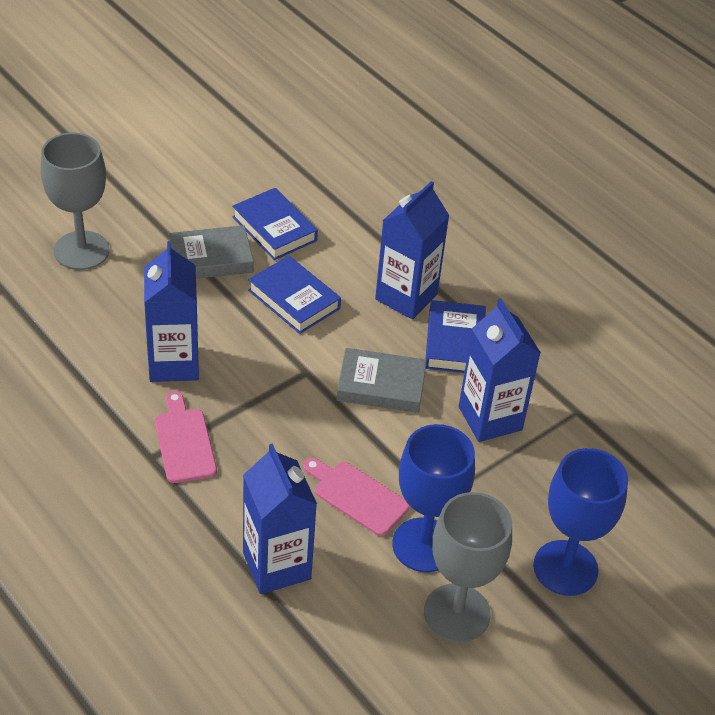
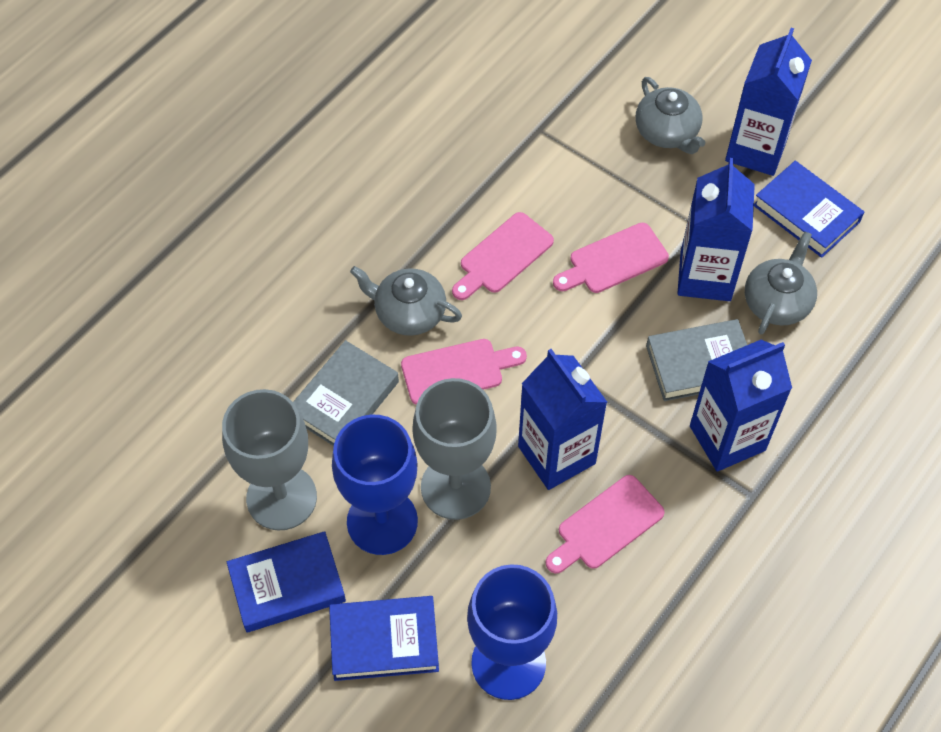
grey teapot: 0 -> 3
pink cutting board: 2 -> 4

